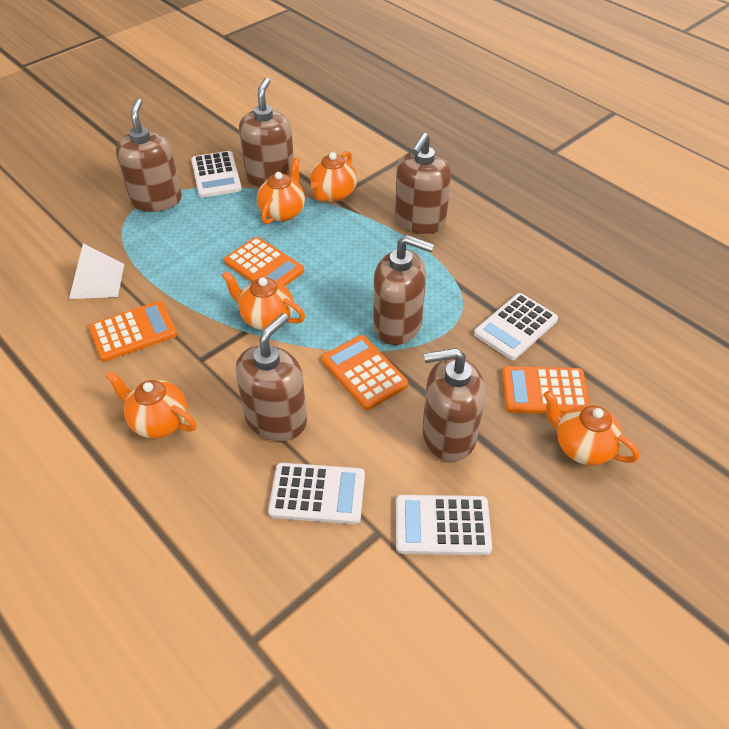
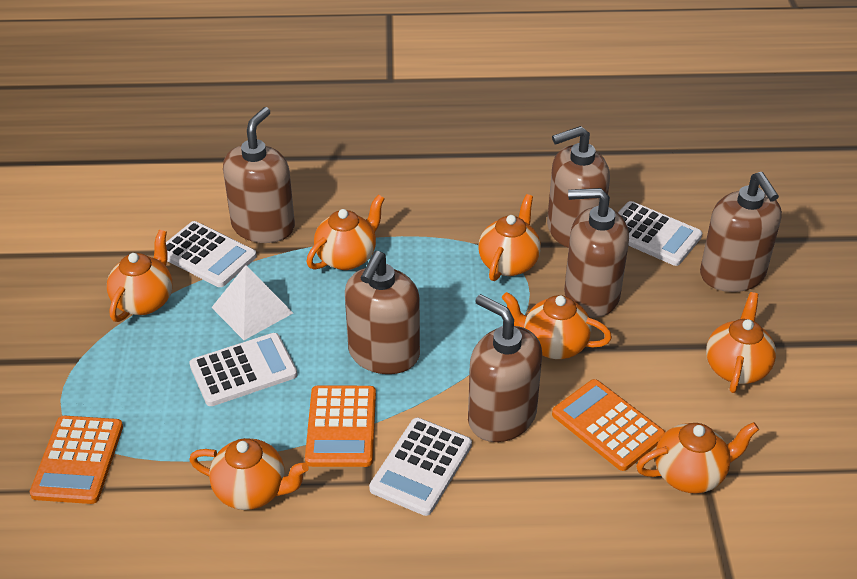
orange calculator: 4 -> 3
orange teapot: 5 -> 7

